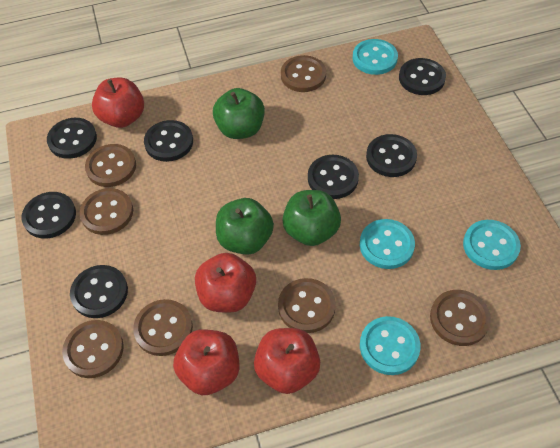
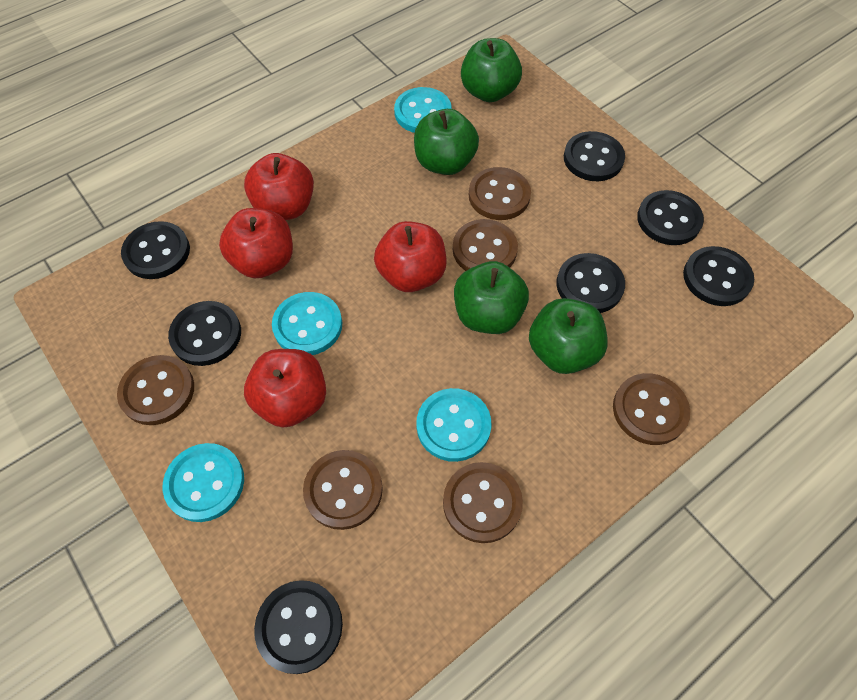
brown button: 7 -> 6
green apple: 3 -> 4

